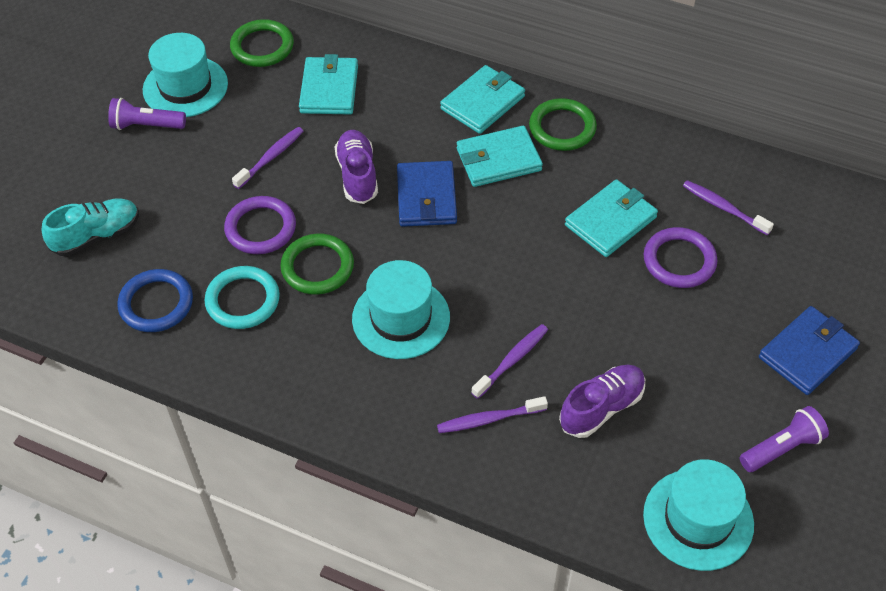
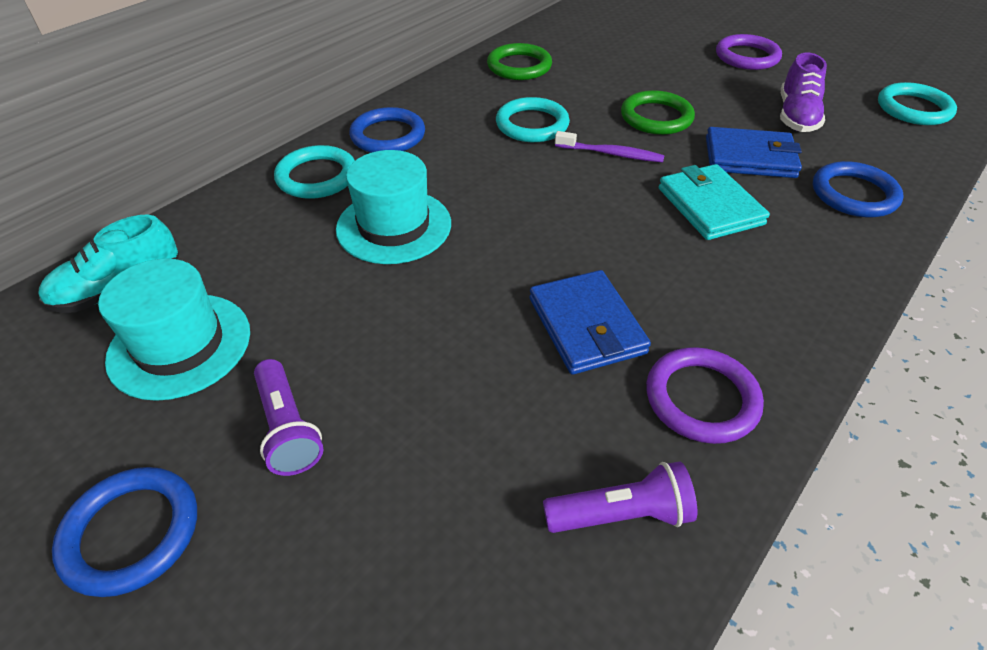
blue ring: 1 -> 3
green ring: 3 -> 2
purple shoe: 2 -> 1
purple toothbrush: 4 -> 1
turquoise hat: 3 -> 2
turquoise ring: 1 -> 3
turquoise wallet: 4 -> 1

